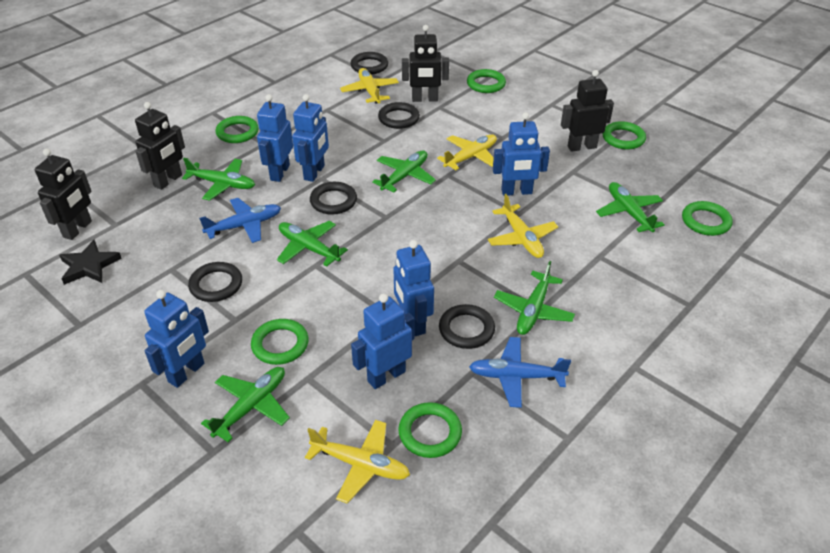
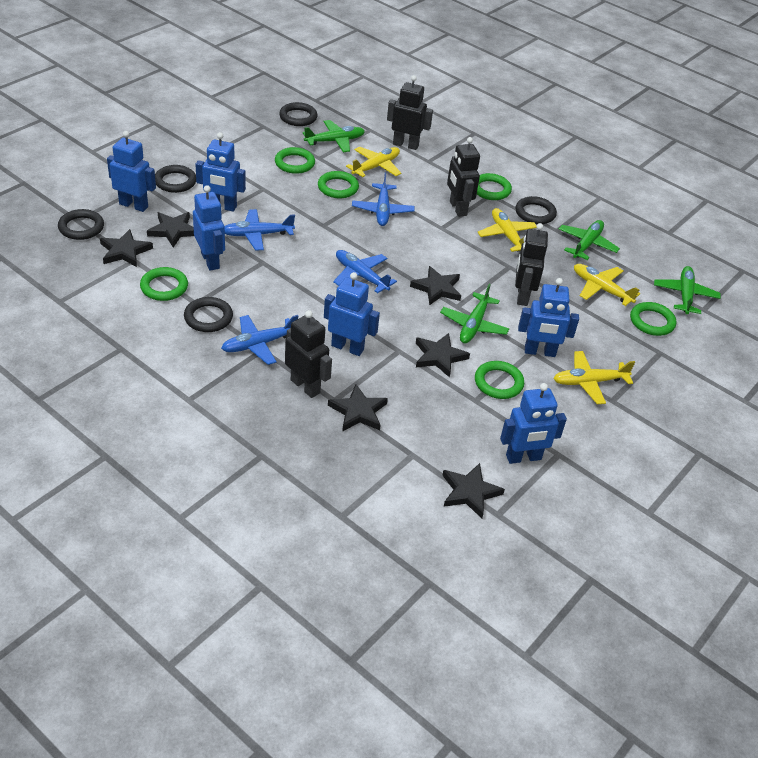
black star: 1 -> 6
blue plane: 2 -> 4
green plane: 6 -> 4

